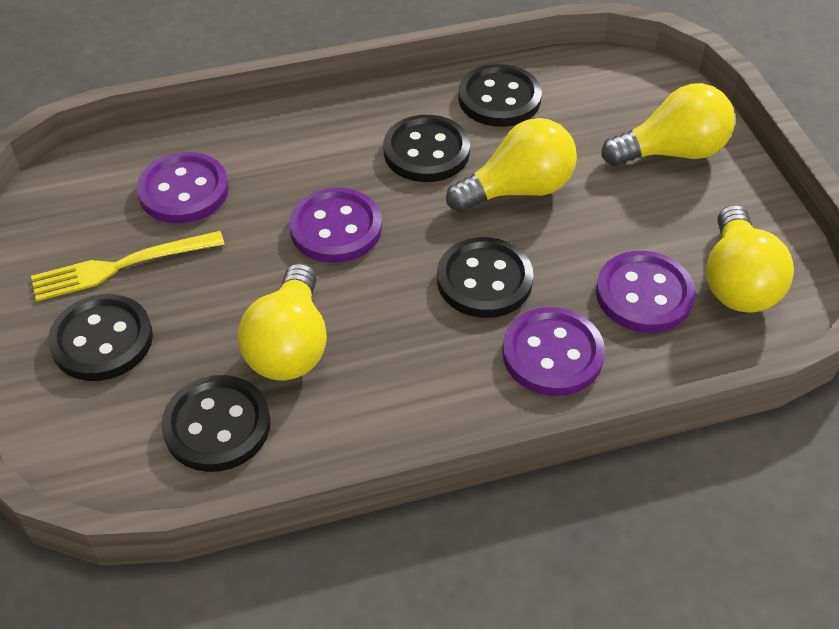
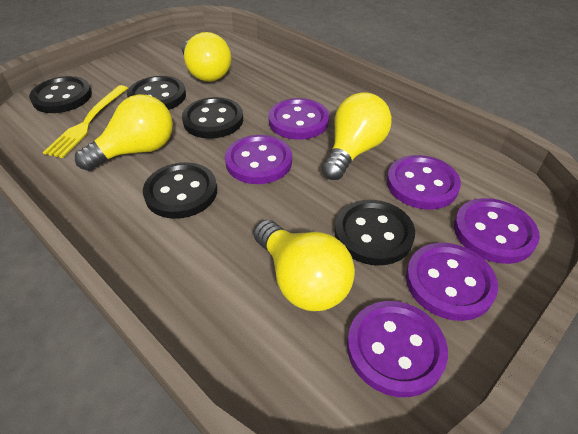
purple button: 4 -> 6

